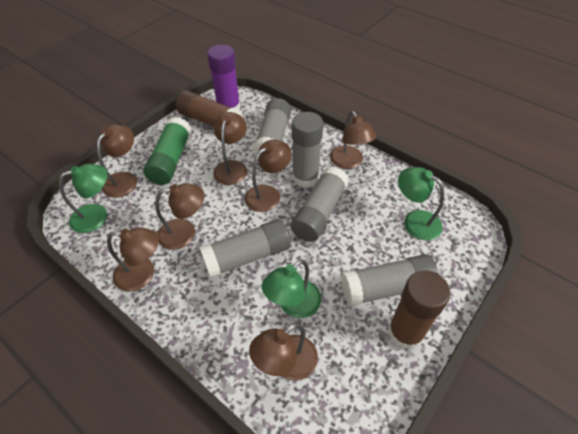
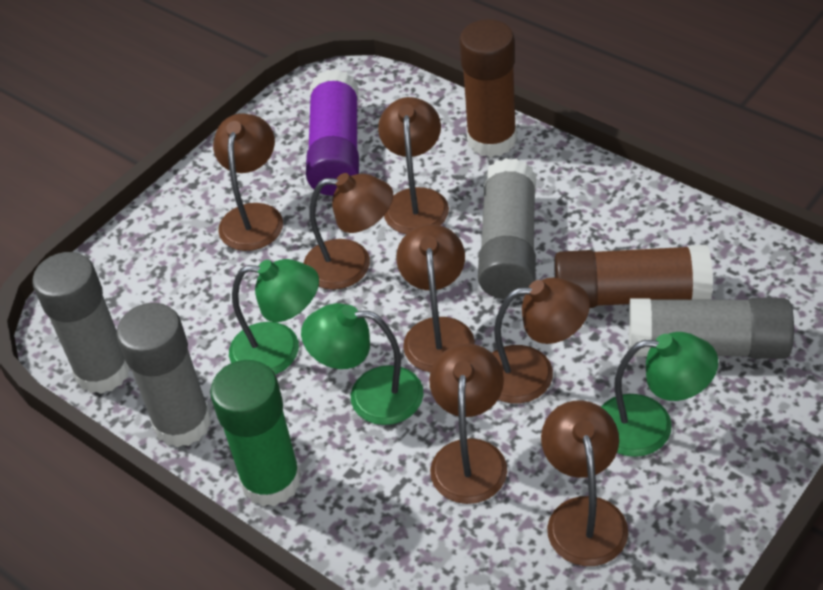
grey glue stick: 5 -> 4

